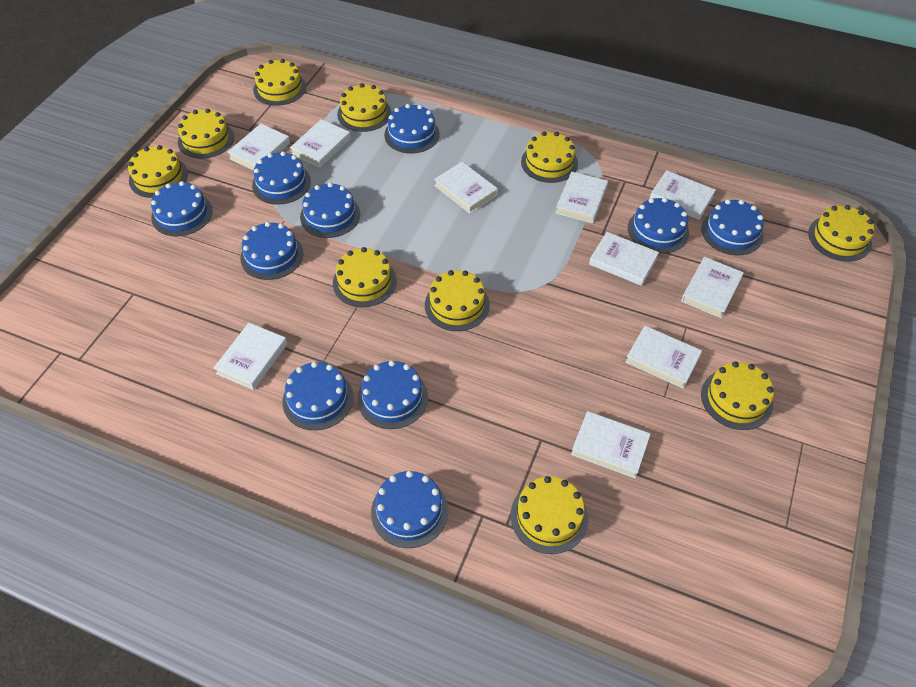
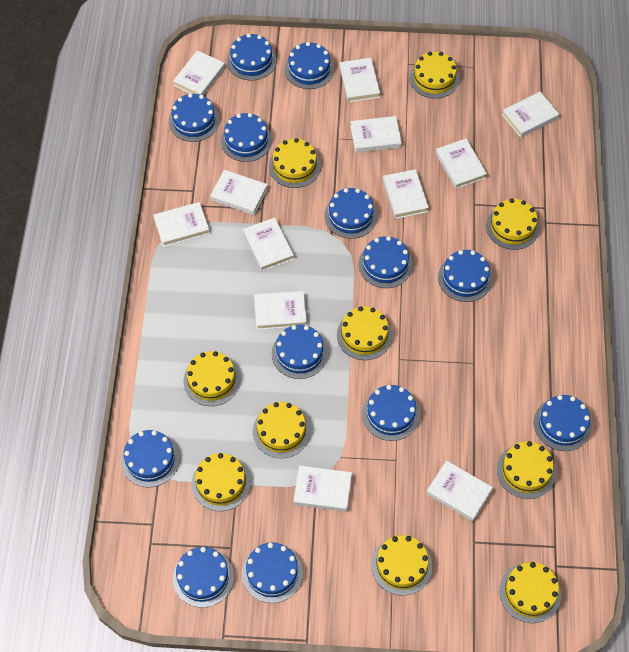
blue cake: 10 -> 13
white book: 10 -> 12

